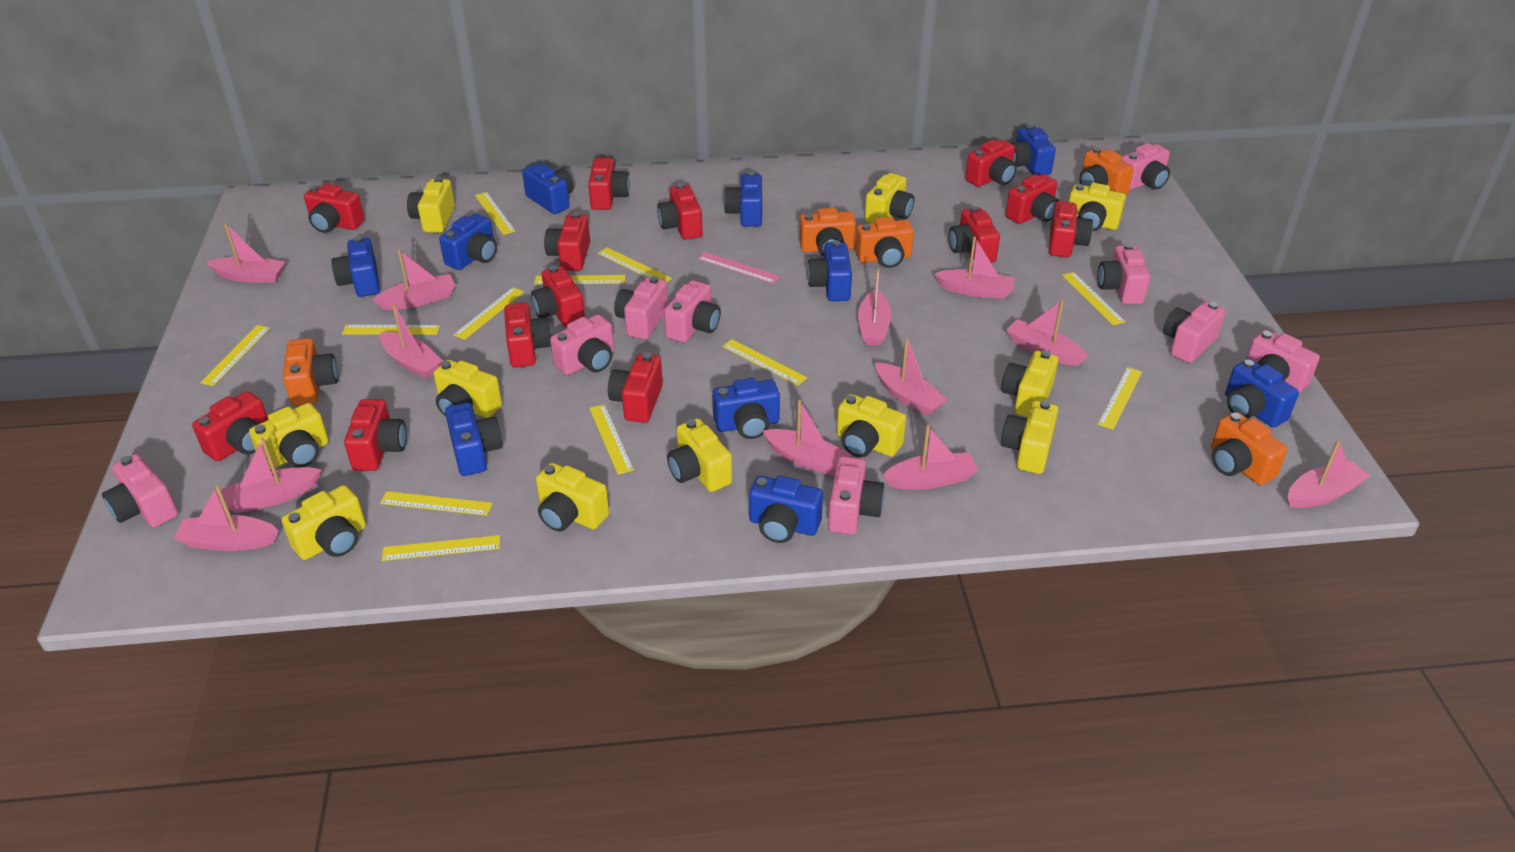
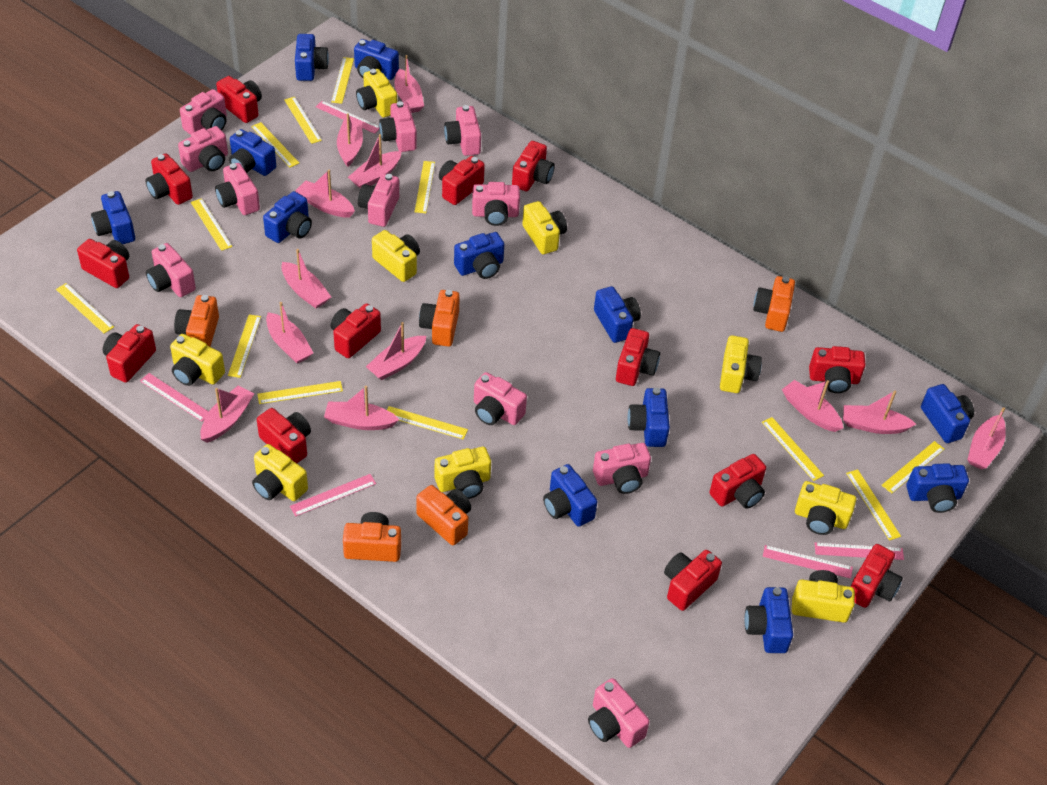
blue camera: 10 -> 12
pink camera: 9 -> 11
pink ruler: 1 -> 5
yellow camera: 11 -> 9

